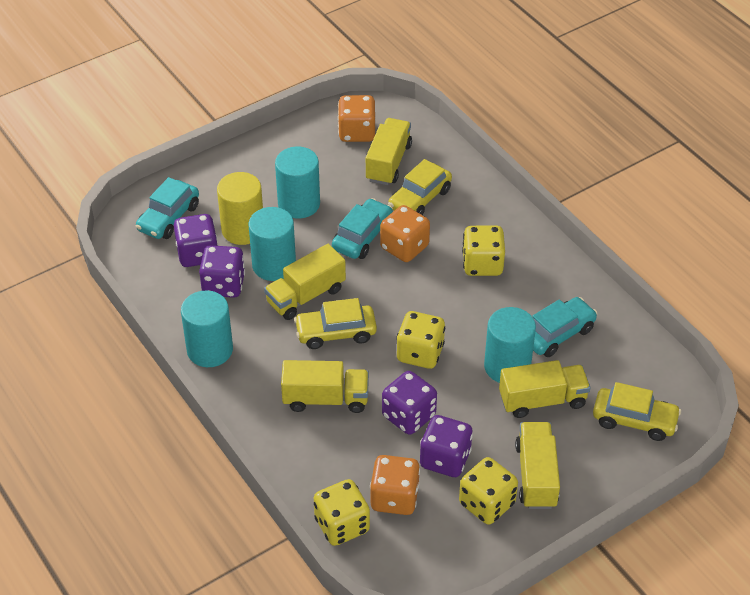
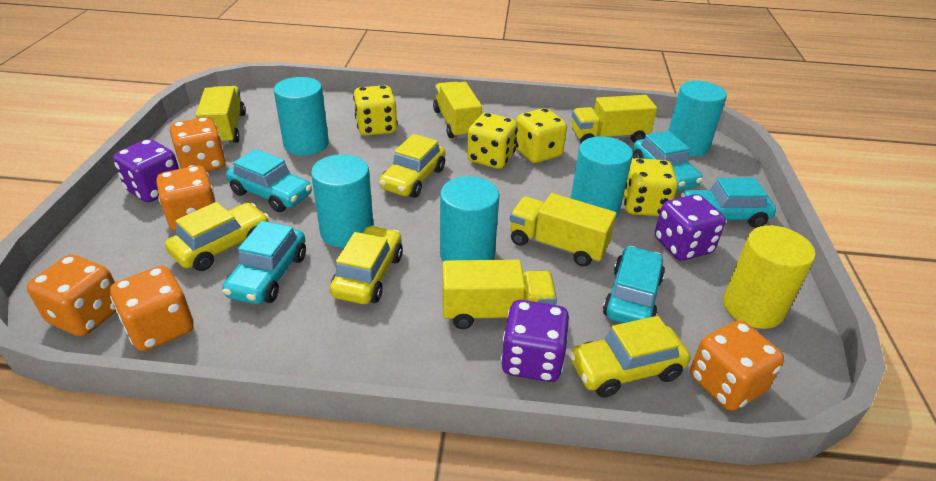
orange dice: 3 -> 5
purple dice: 4 -> 3
turquoise car: 3 -> 5
turquoise cylinder: 4 -> 5
yellow car: 3 -> 4

